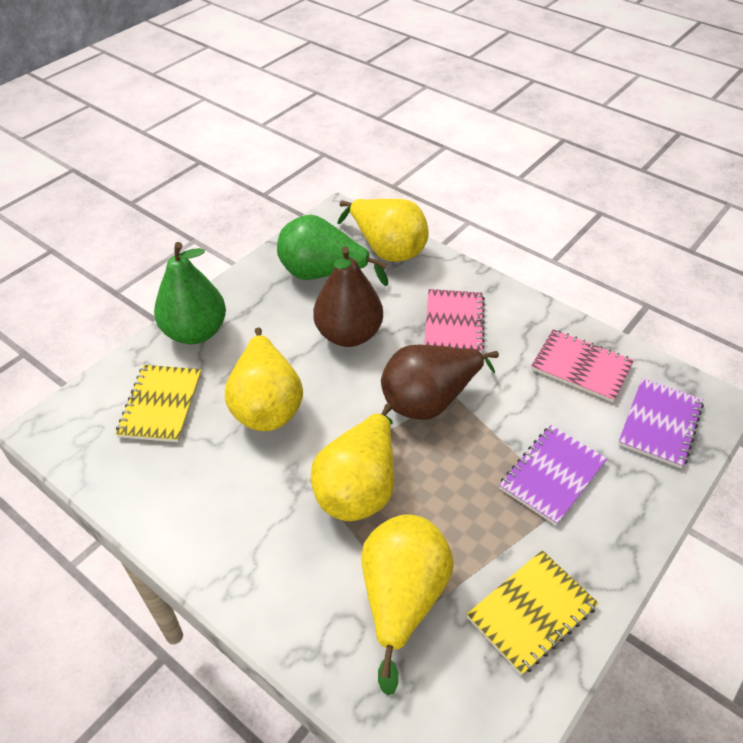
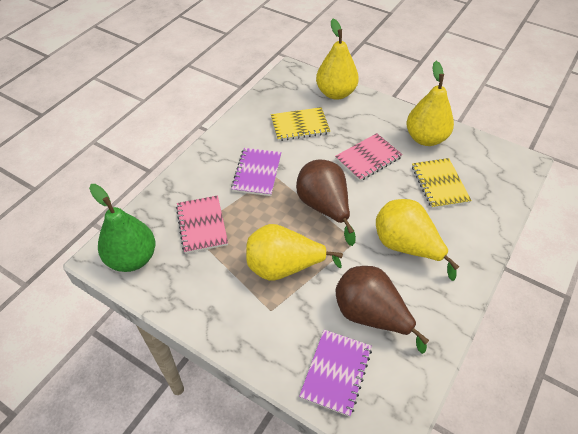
green pear: 2 -> 1

